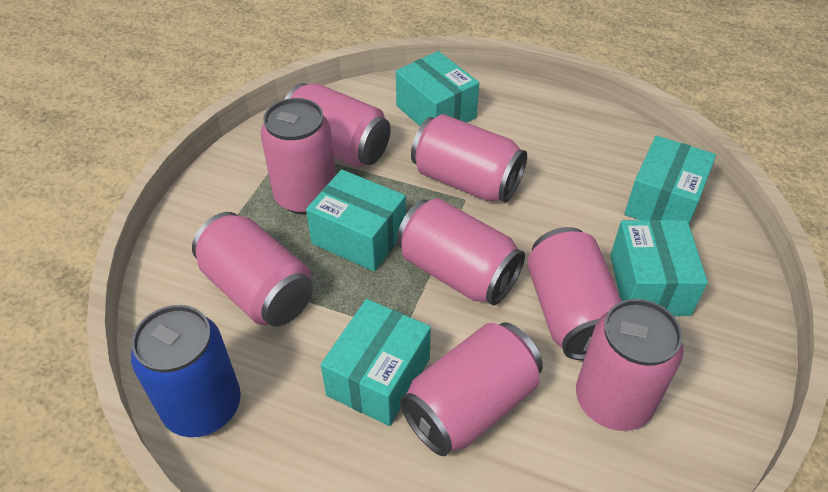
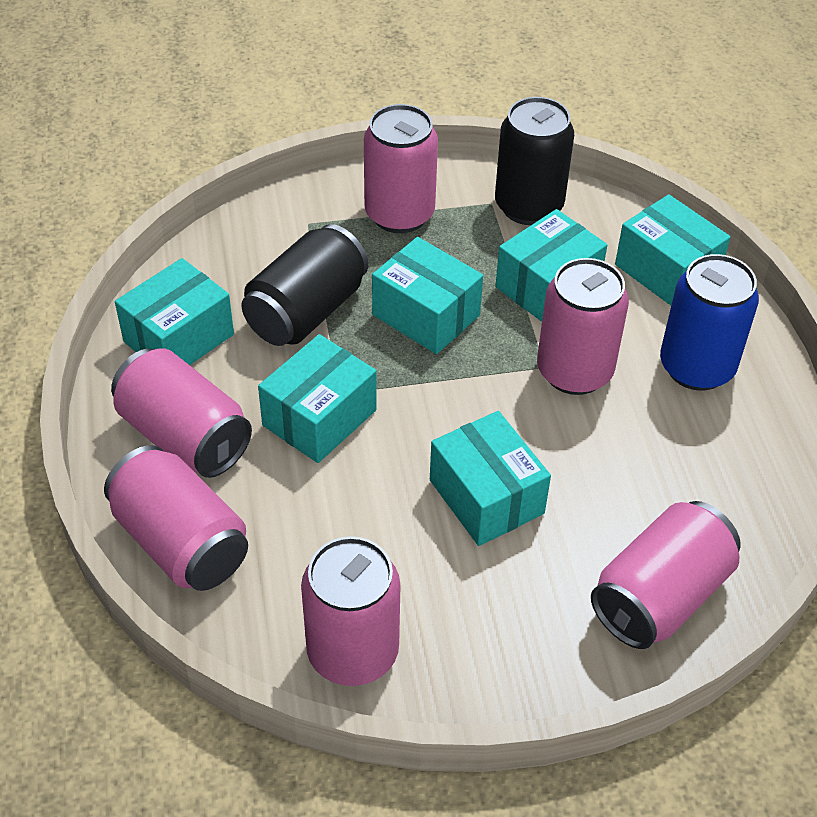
black can: 0 -> 2
pink can: 8 -> 6
turquoise box: 5 -> 6

